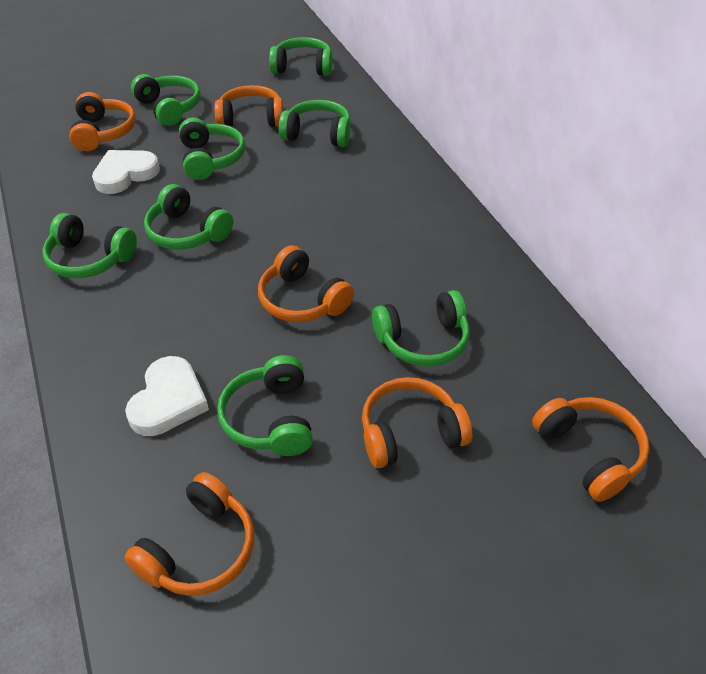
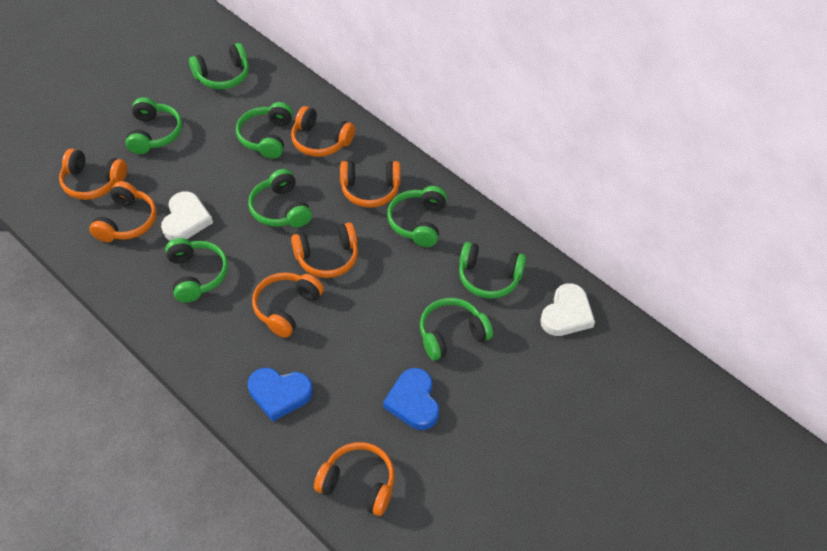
blue heart: 0 -> 2
orange headphones: 6 -> 7

